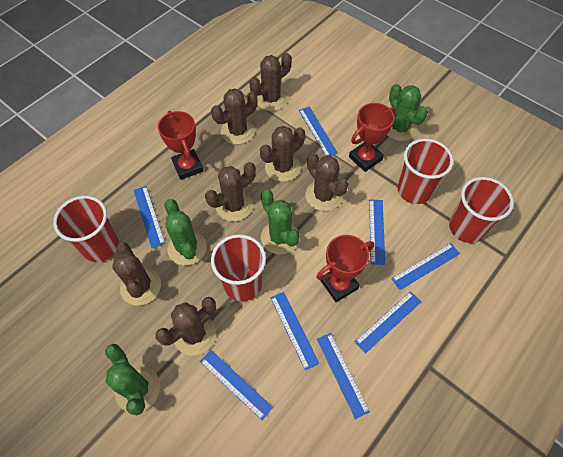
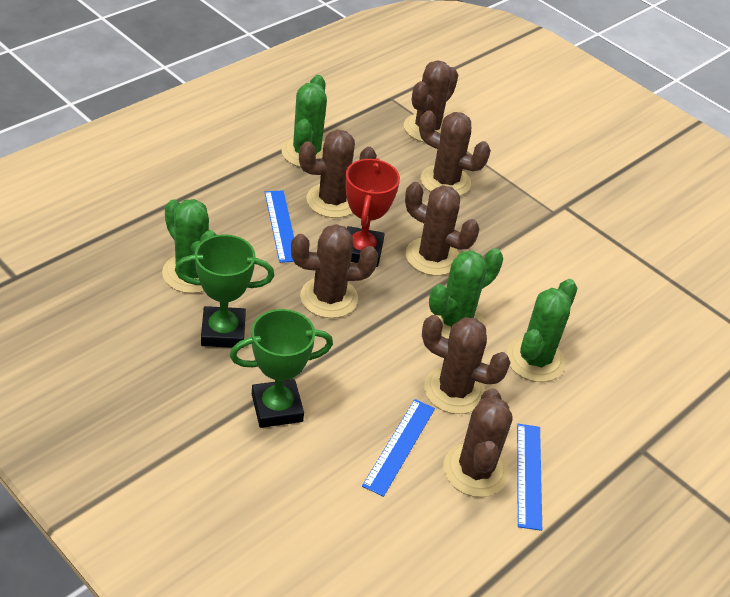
blue ruler: 8 -> 3
green trophy: 0 -> 2
red cup: 4 -> 0
red trophy: 3 -> 1

